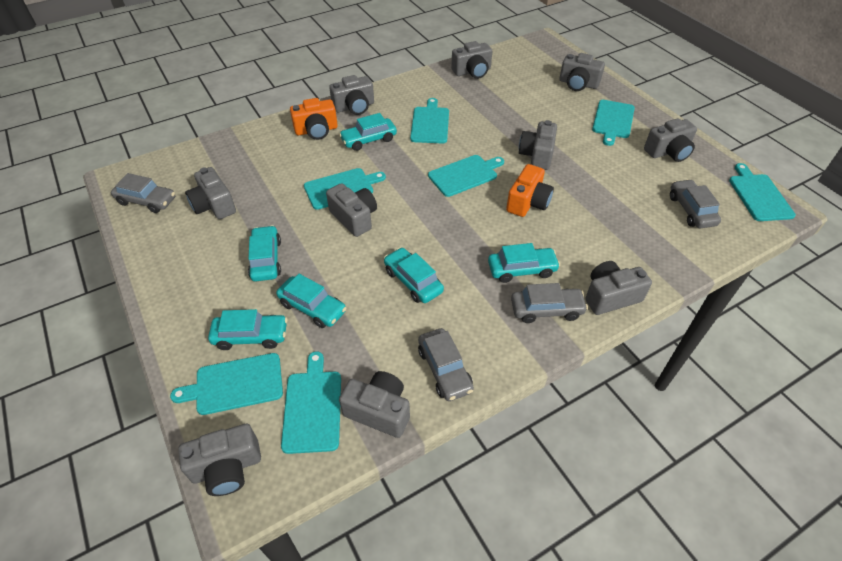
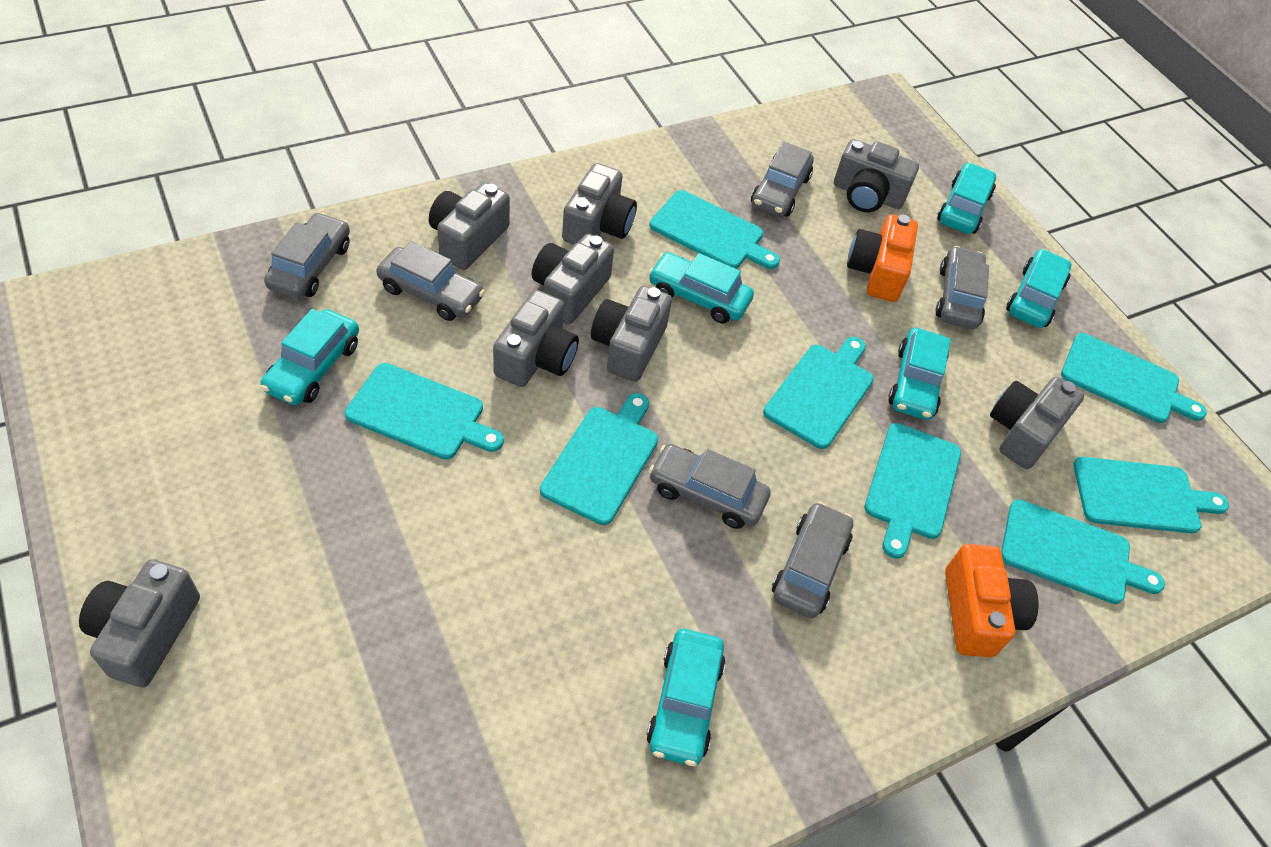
grey camera: 10 -> 8
grey car: 4 -> 6
turquoise cutting board: 7 -> 8

